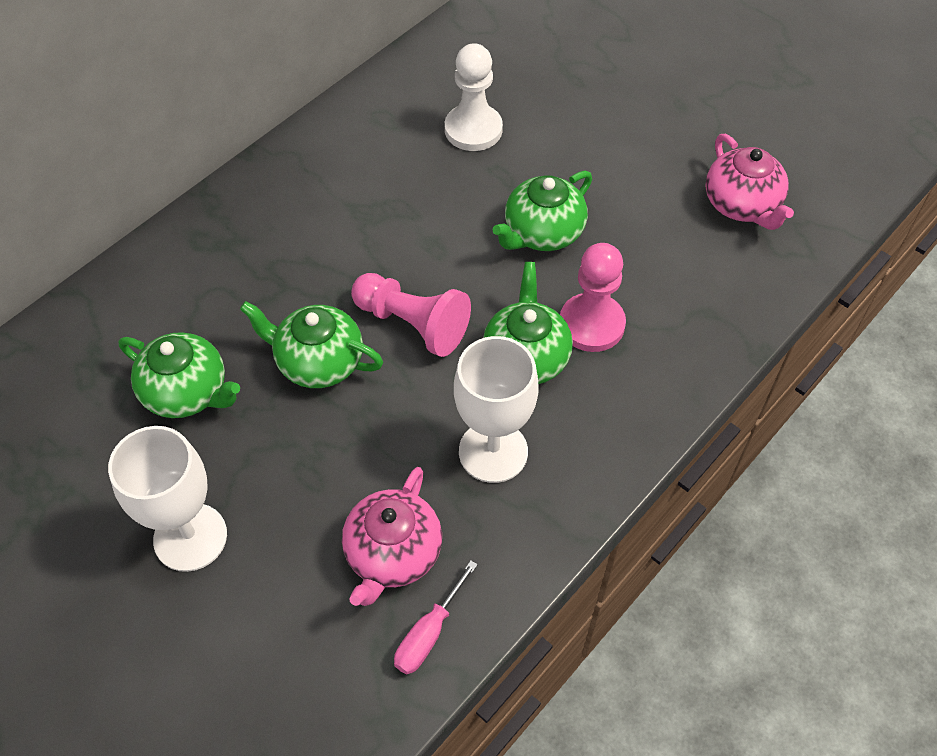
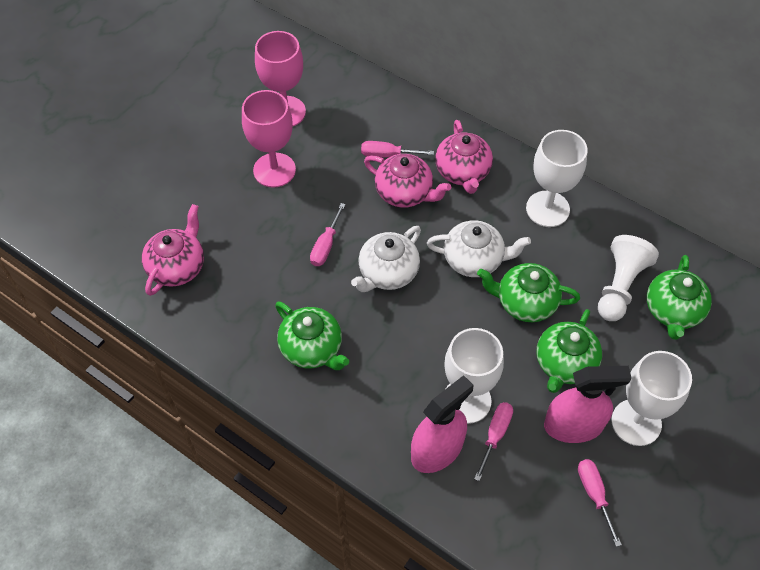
pink goblet: 0 -> 2
pink pawn: 2 -> 0
pink screwdriver: 1 -> 4
pink spray bottle: 0 -> 2
pink teapot: 2 -> 3
white goblet: 2 -> 3
white teapot: 0 -> 2

